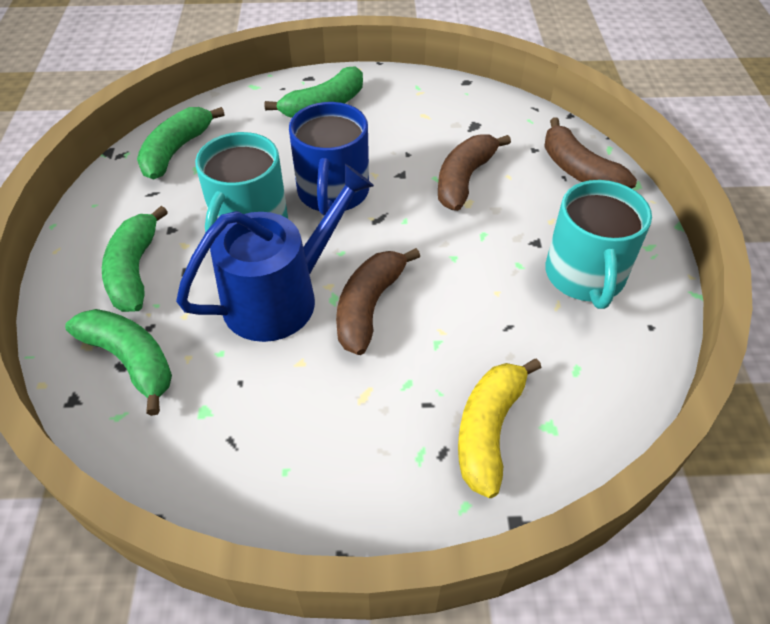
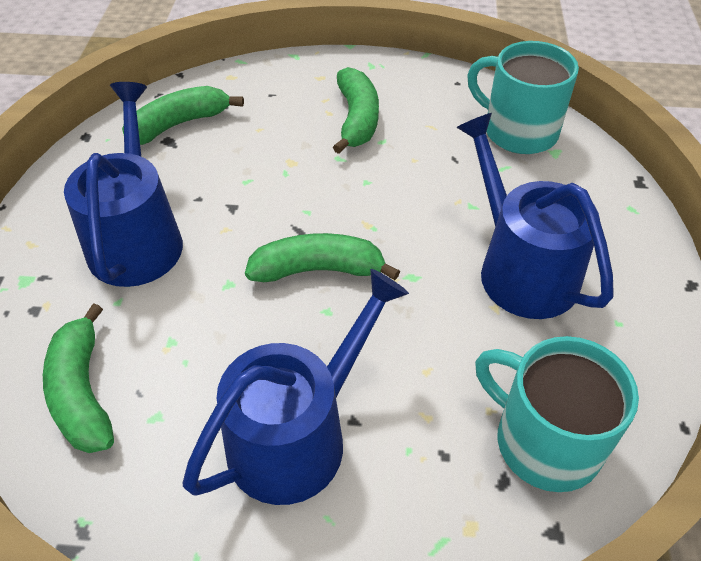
blue mug: 1 -> 0
blue watering can: 1 -> 3
brown banana: 3 -> 0
yellow banana: 1 -> 0

